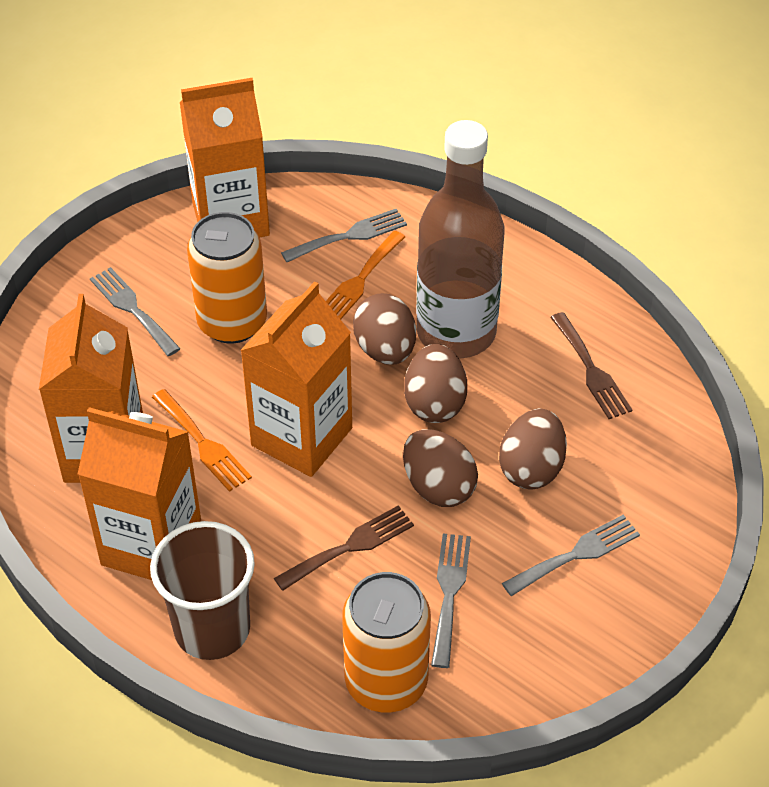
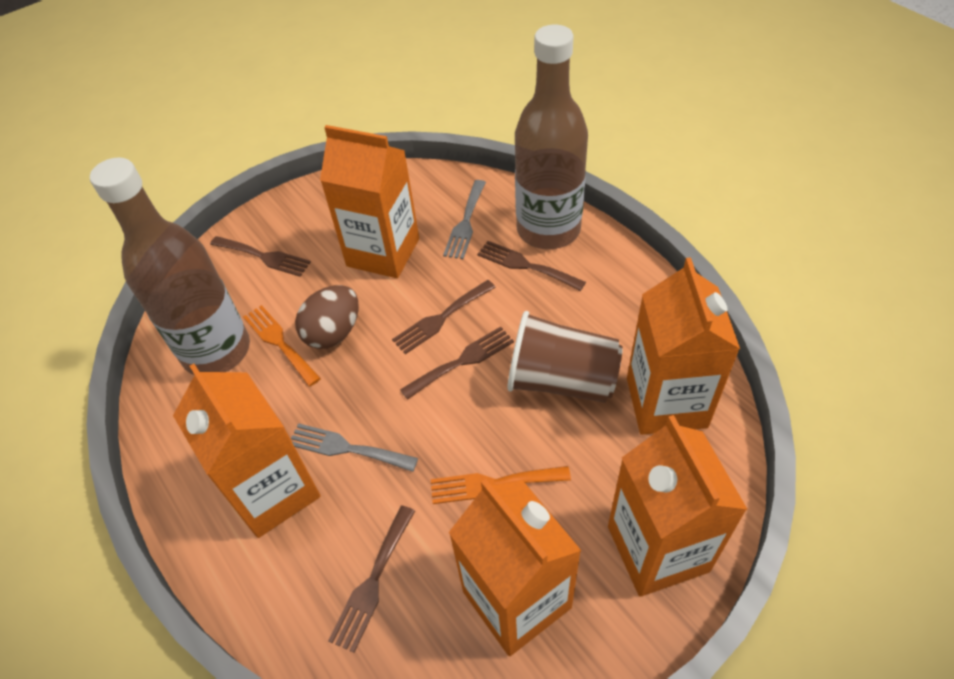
brown bottle: 1 -> 2
brown egg: 4 -> 1
brown fork: 2 -> 5
grey fork: 4 -> 2
orange can: 2 -> 0
orange carton: 4 -> 5

